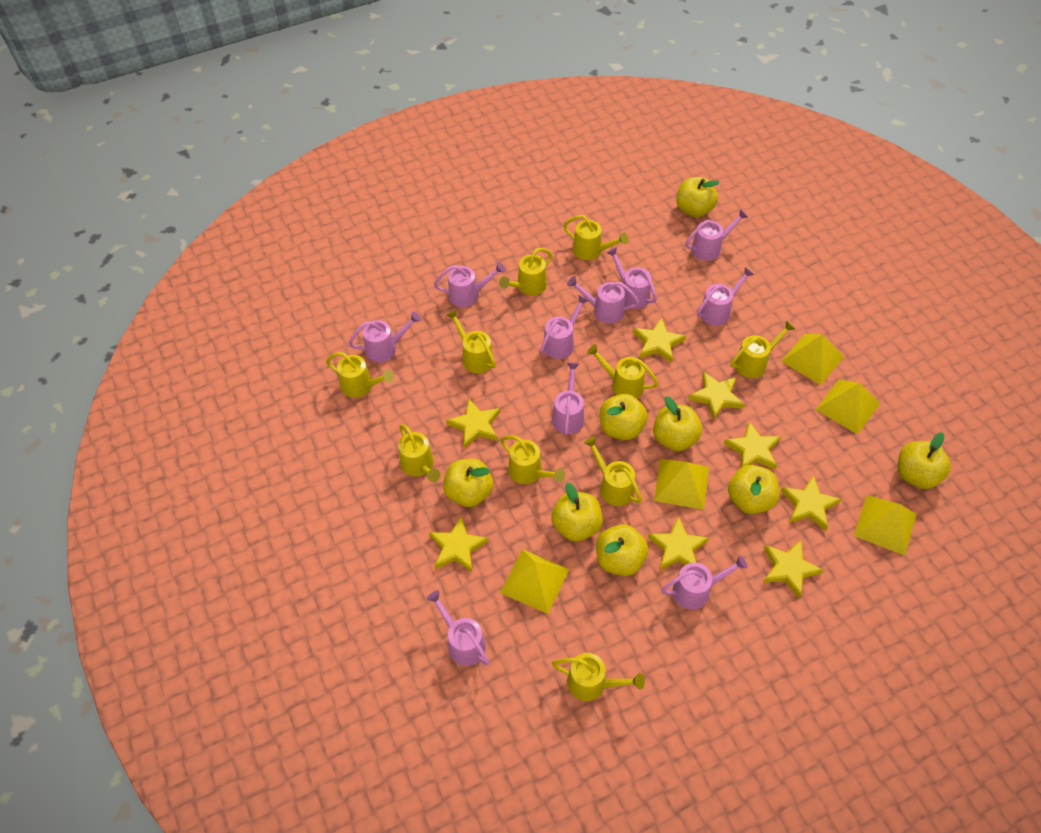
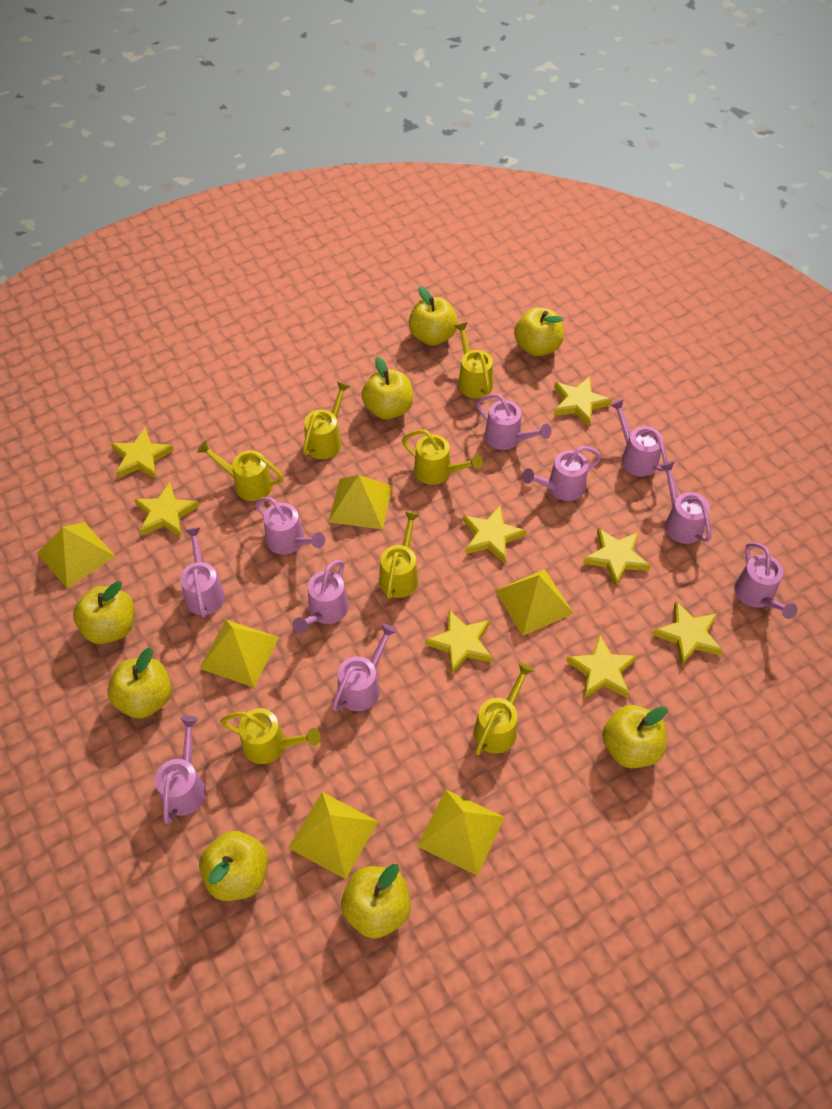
yellow pyramid: 5 -> 6
yellow watering can: 10 -> 7

